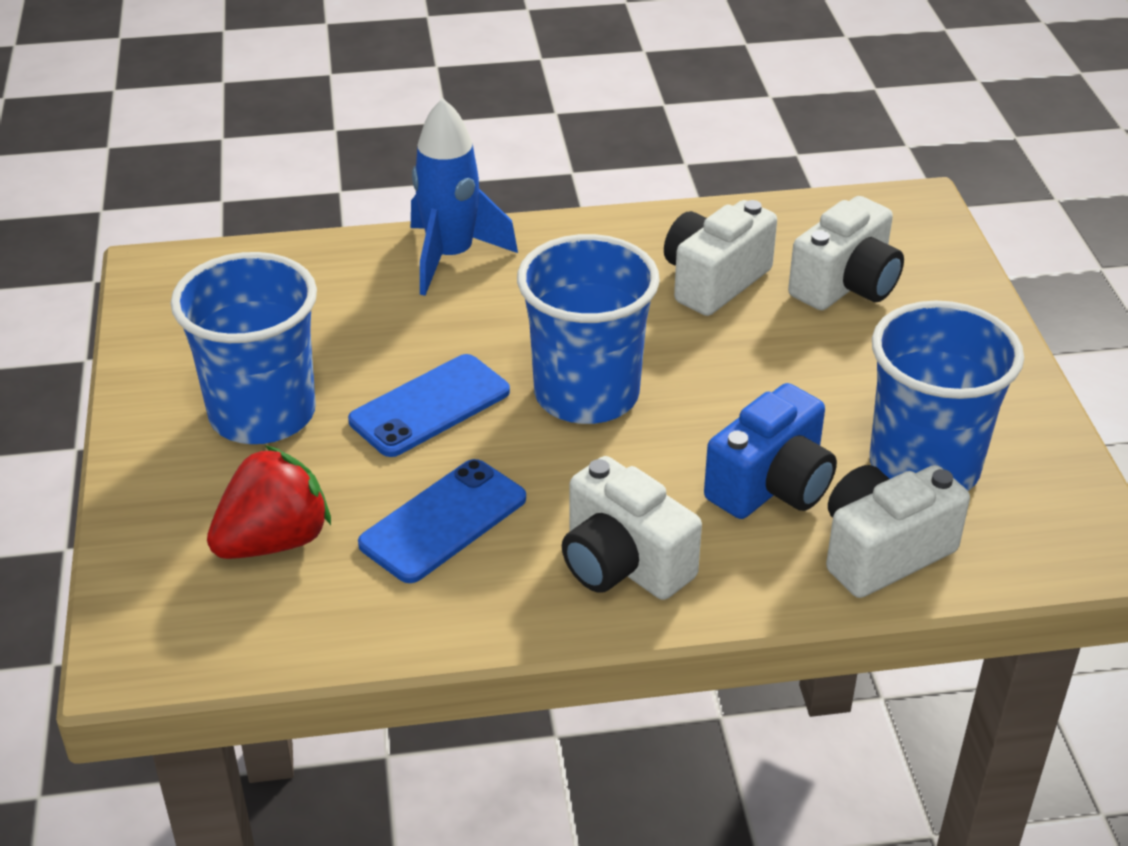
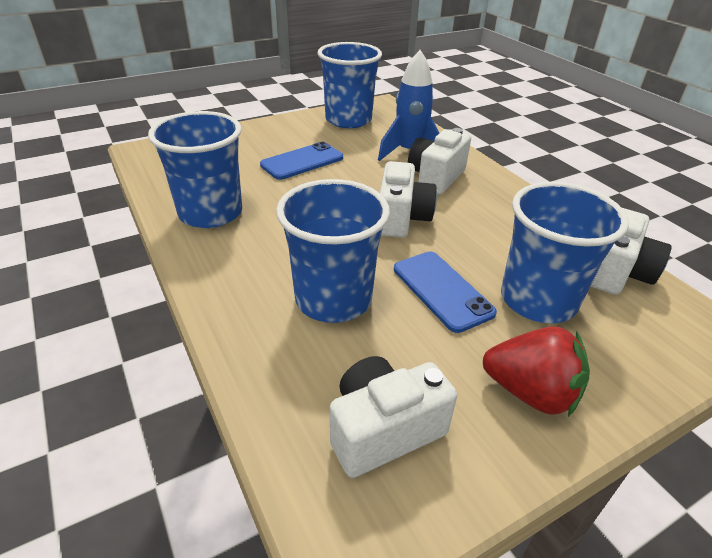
blue camera: 1 -> 0
blue cup: 3 -> 4

